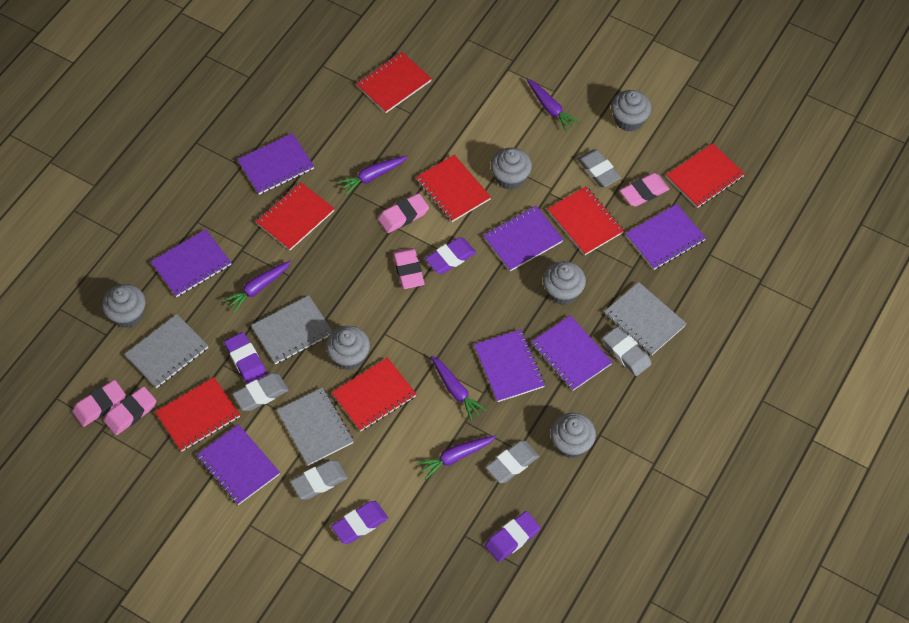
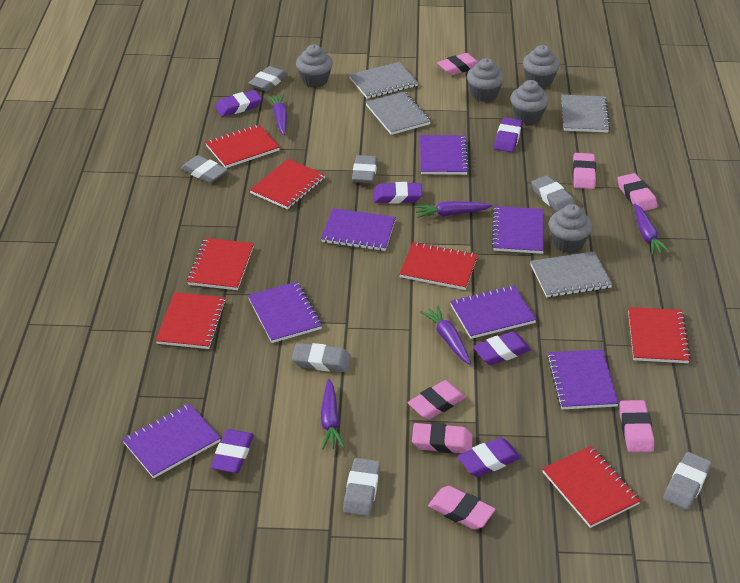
grey cupcake: 6 -> 5
grey eraser: 5 -> 7
pink eraser: 5 -> 7
purple eraser: 4 -> 6

